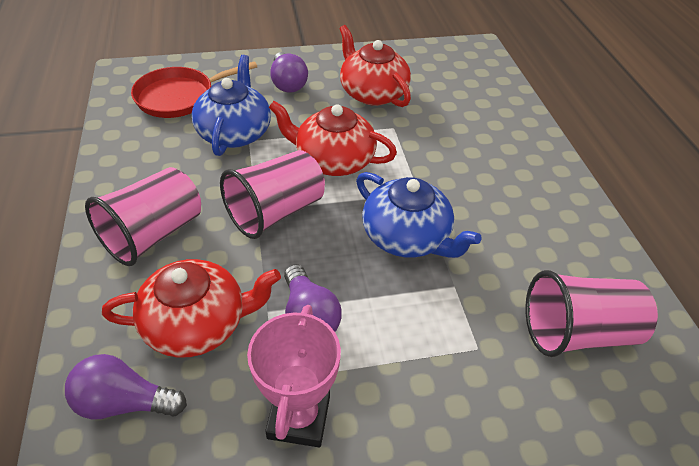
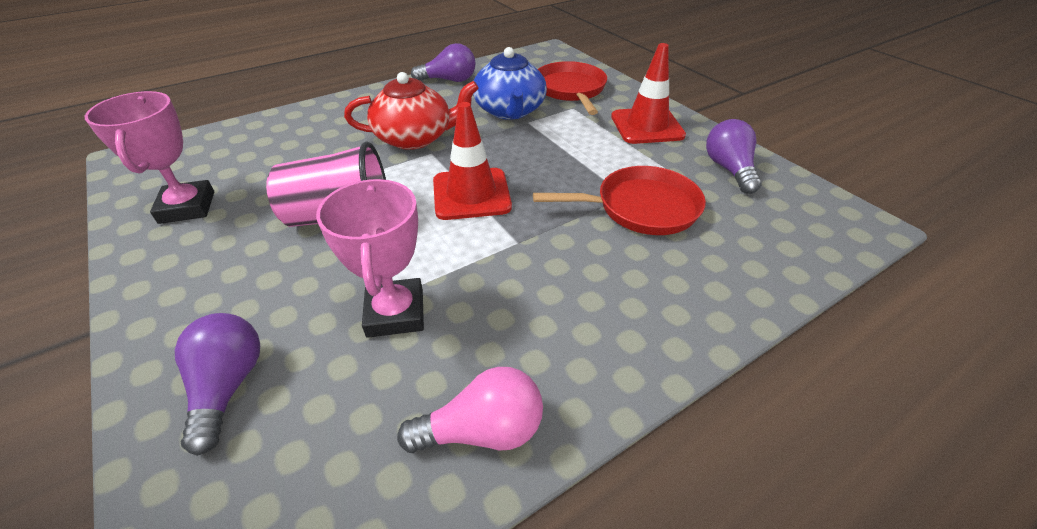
blue teapot: 2 -> 1
pink cup: 3 -> 1
pink light bulb: 0 -> 1
pink trophy: 1 -> 2
red pan: 1 -> 2
red teapot: 3 -> 1
red traffic cone: 0 -> 2

